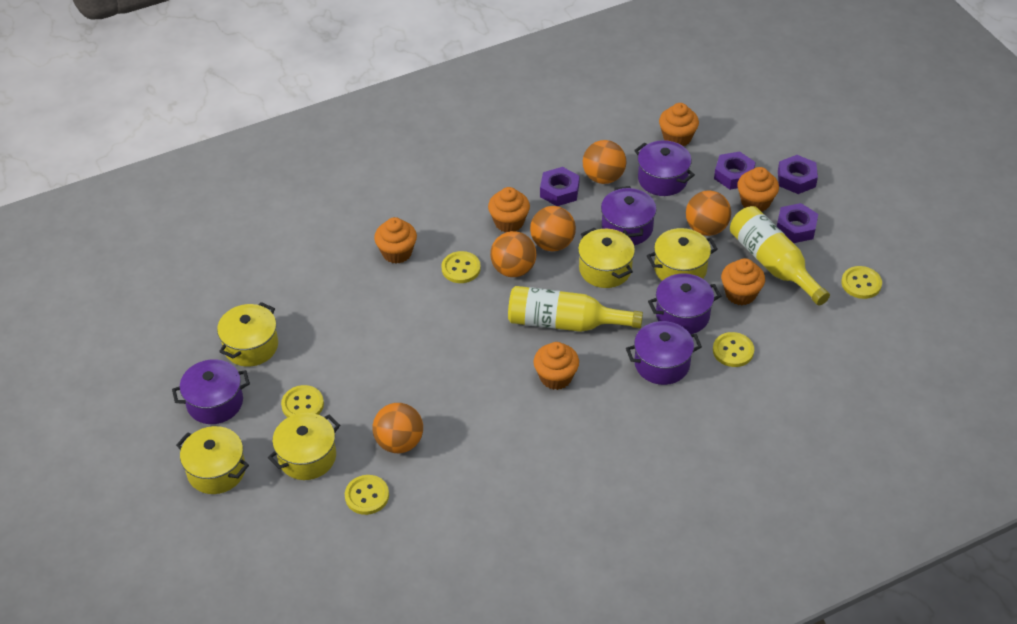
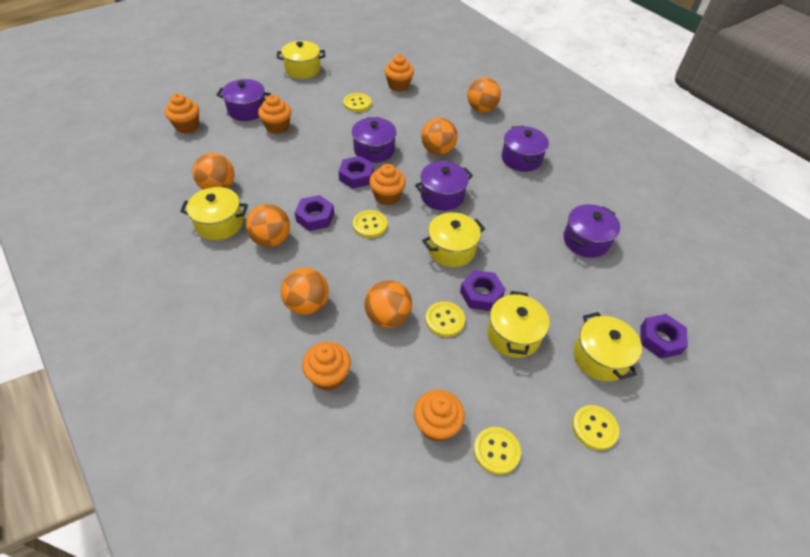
orange ball: 5 -> 6
yellow bottle: 2 -> 0

